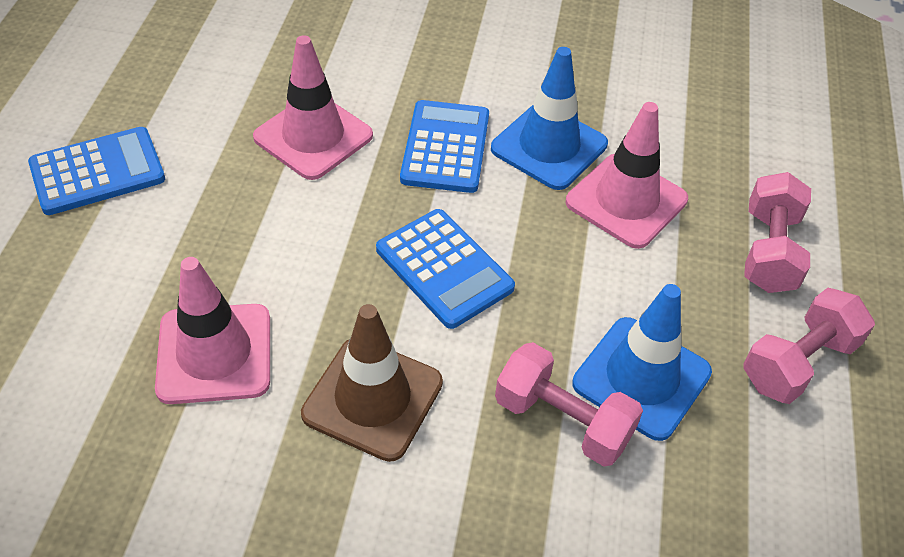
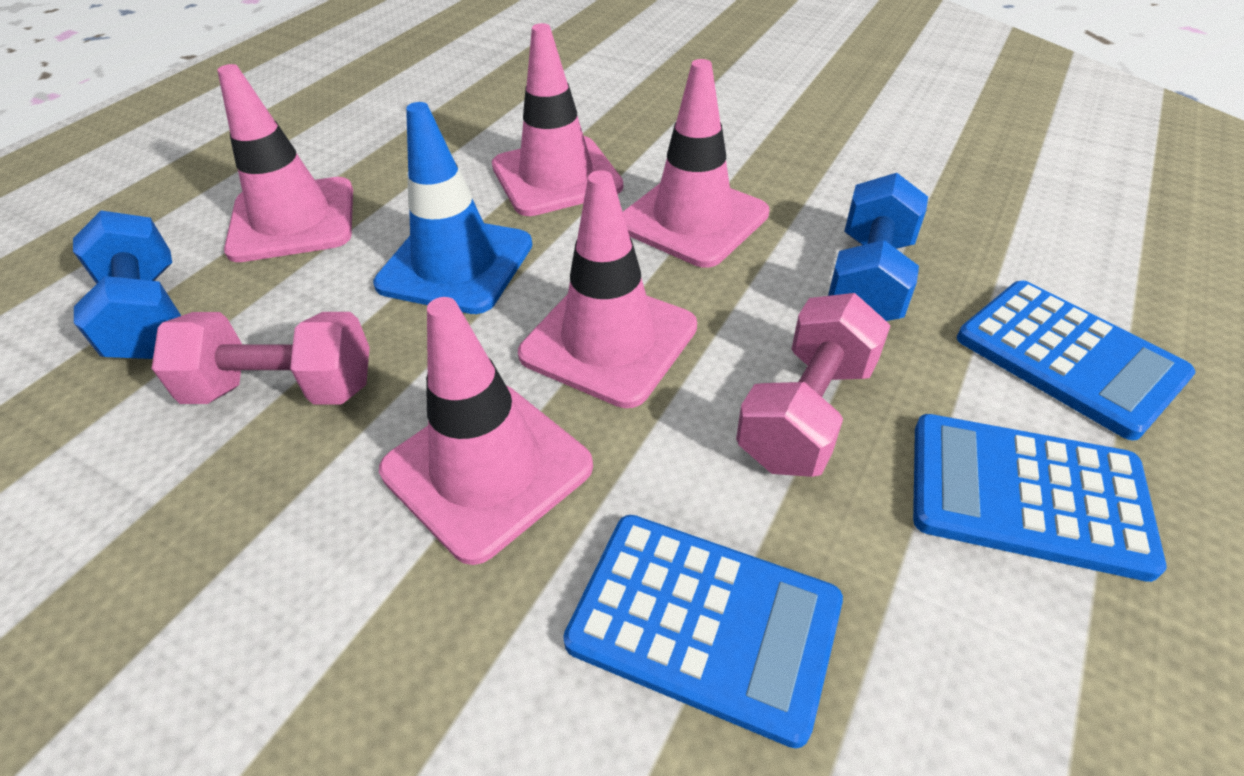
blue dumbbell: 0 -> 2
blue traffic cone: 2 -> 1
brown traffic cone: 1 -> 0
pink dumbbell: 3 -> 2
pink traffic cone: 3 -> 5

